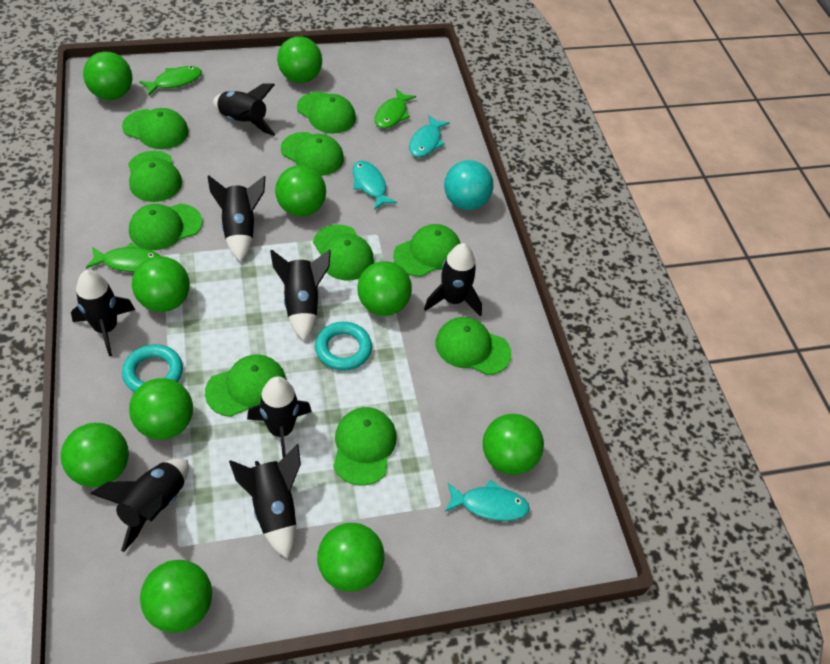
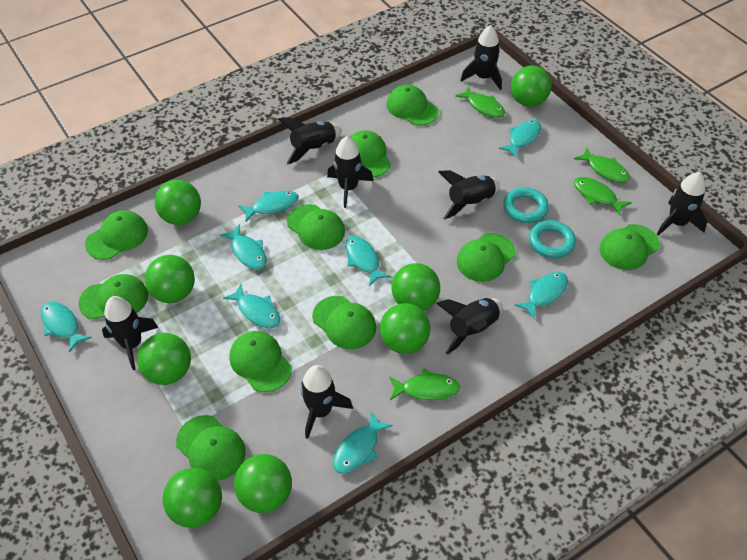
green ball: 10 -> 8
green fish: 3 -> 4
turquoise ball: 1 -> 0
turquoise fish: 3 -> 8

